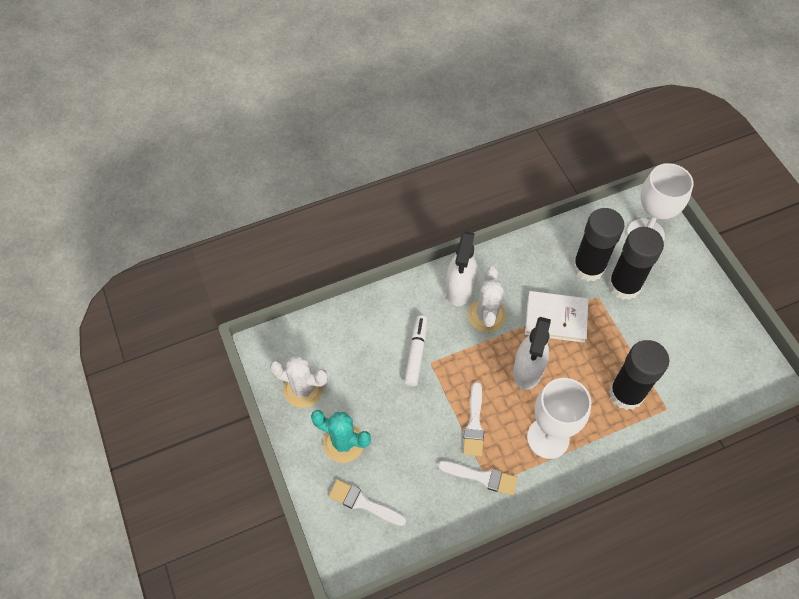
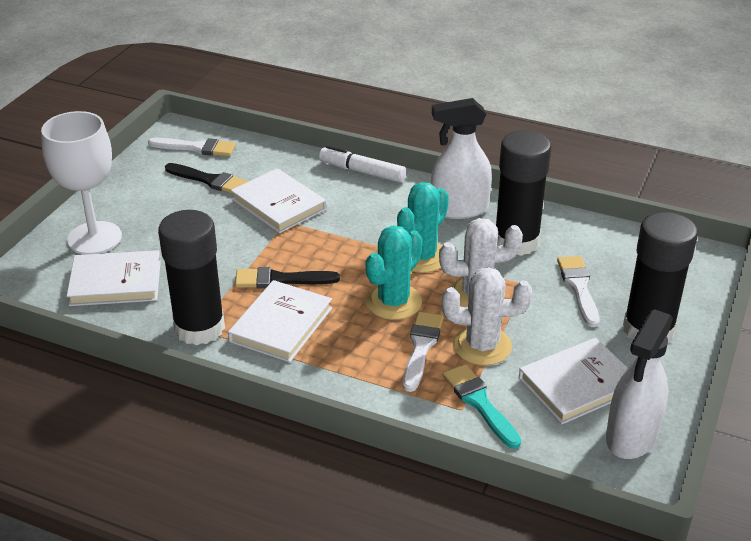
black brush: 0 -> 2
turquoise brush: 0 -> 1
turquoise cactus: 1 -> 2
white book: 1 -> 4
white goblet: 2 -> 1

